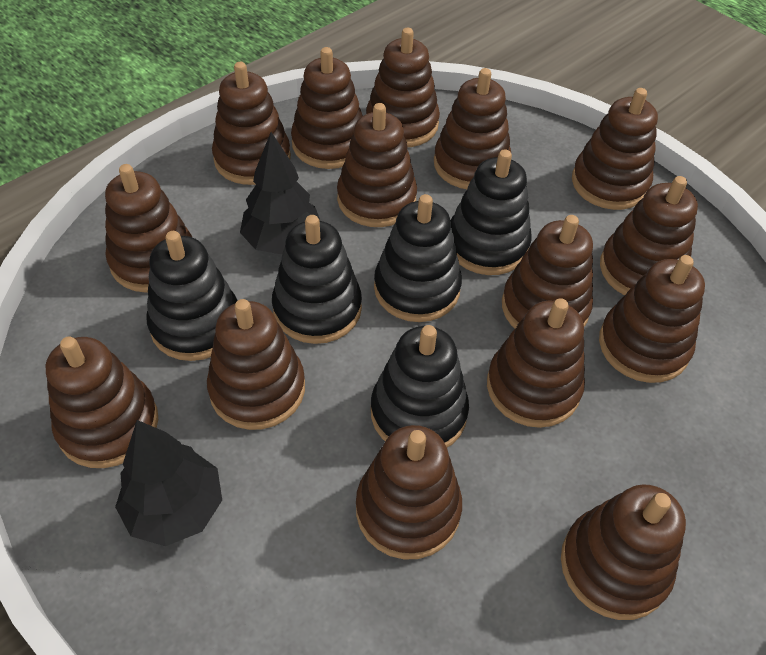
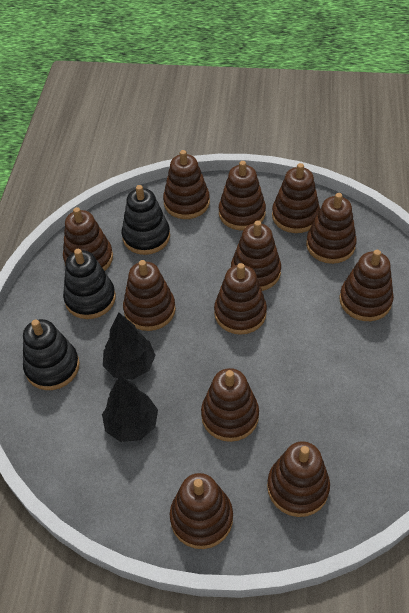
black stacking toy: 5 -> 3
brown stacking toy: 15 -> 12

